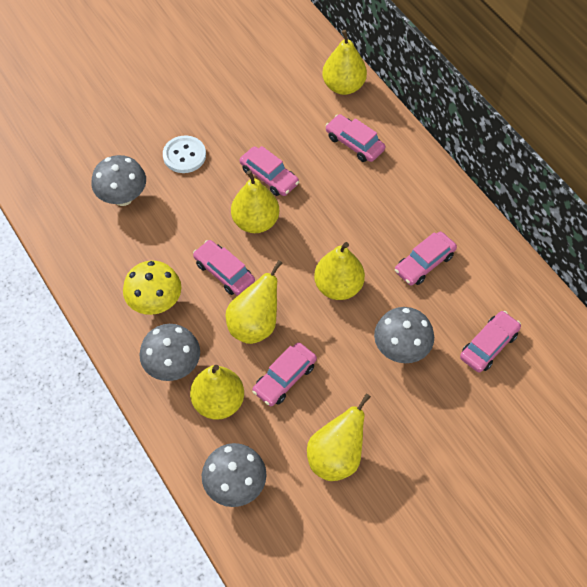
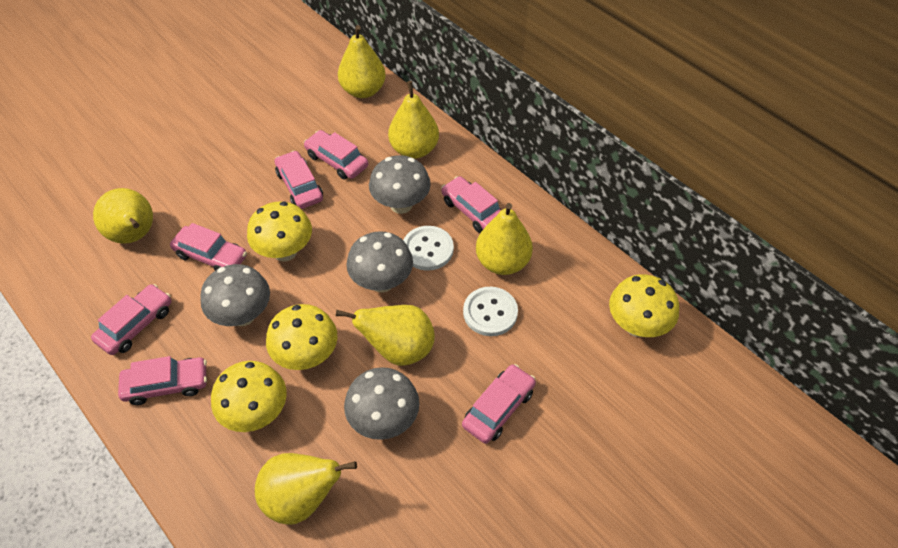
pink car: 6 -> 7
white button: 1 -> 2
yellow mushroom: 1 -> 4

